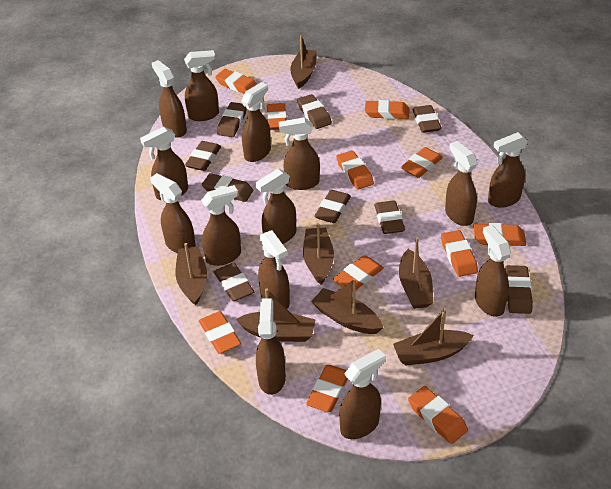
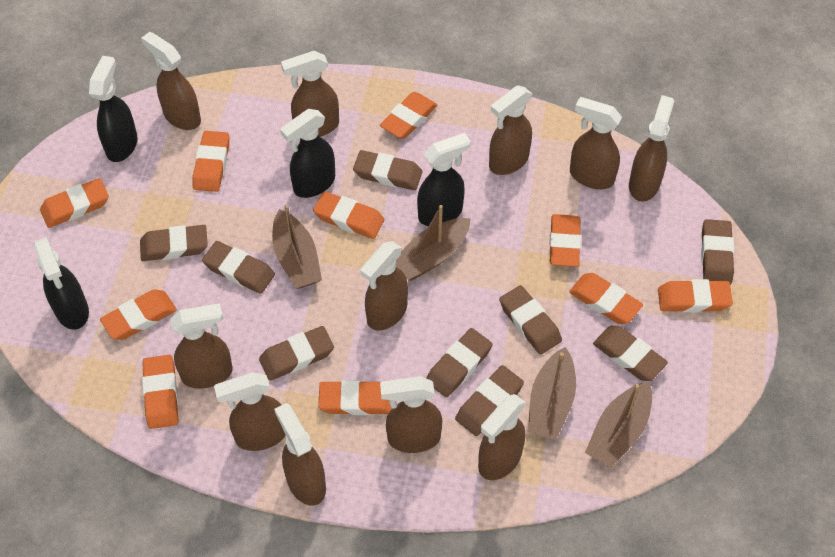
black spray bottle: 0 -> 4
brown boat: 7 -> 4
brown spray bottle: 14 -> 11
orange eraser: 11 -> 10

